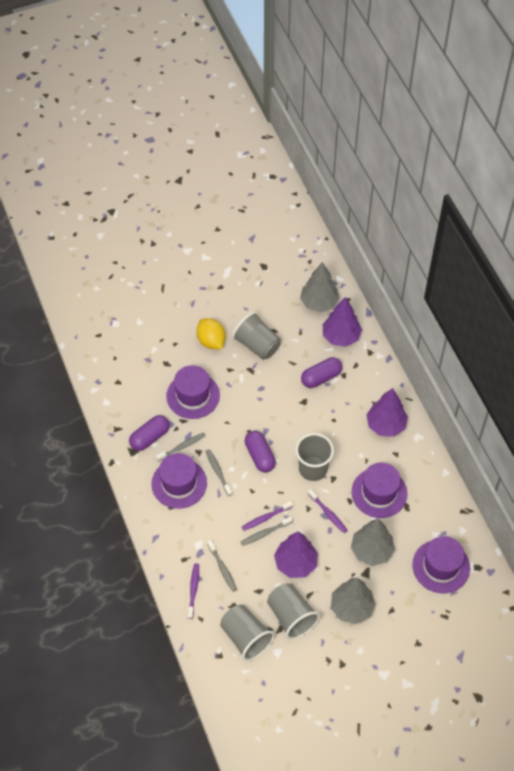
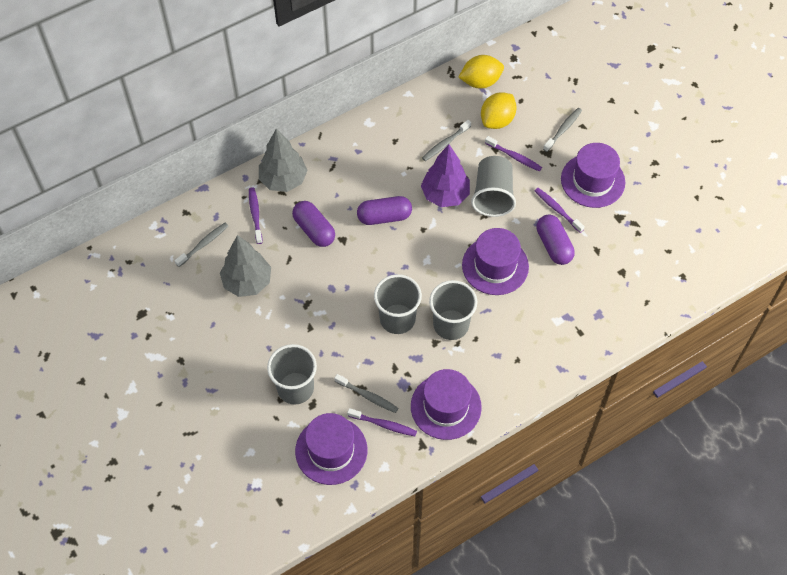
grey tree: 3 -> 2
purple toothbrush: 3 -> 4
purple tree: 3 -> 1
yellow lemon: 1 -> 2

